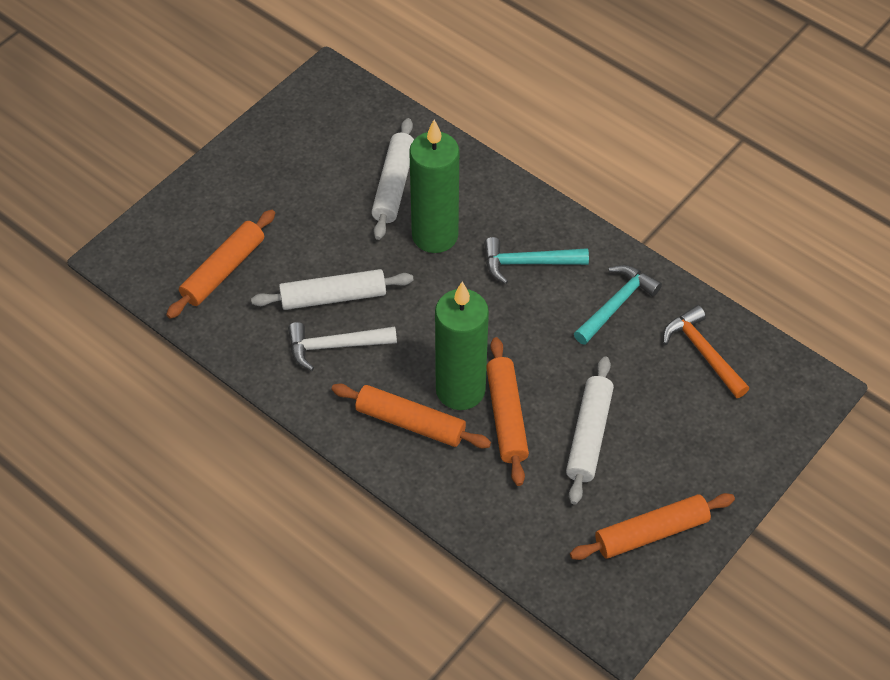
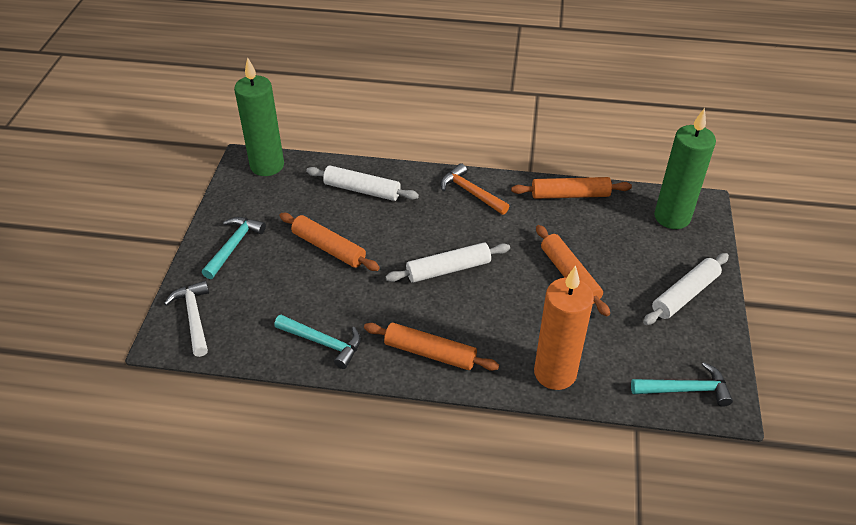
orange candle: 0 -> 1
turquoise hammer: 2 -> 3

